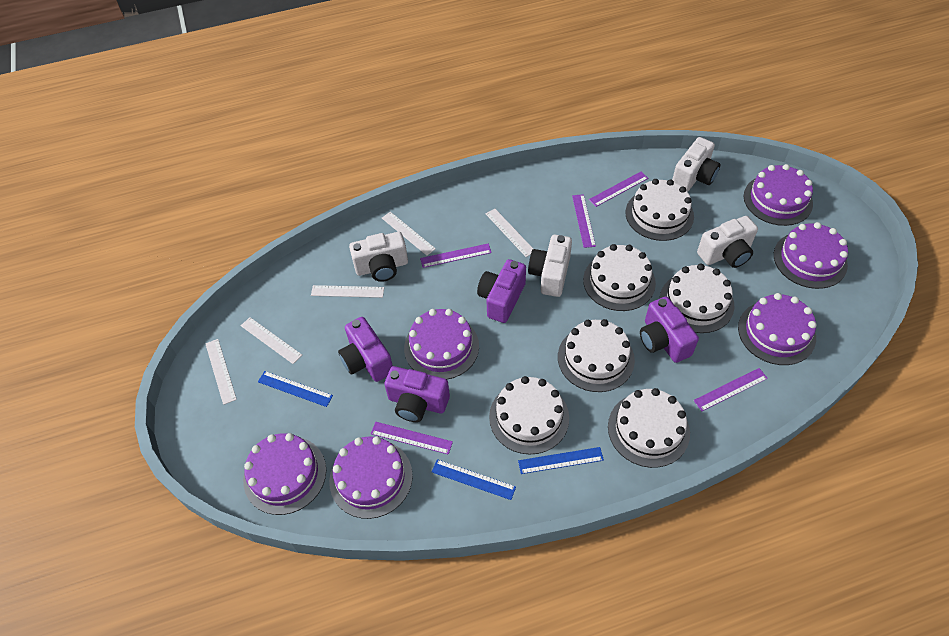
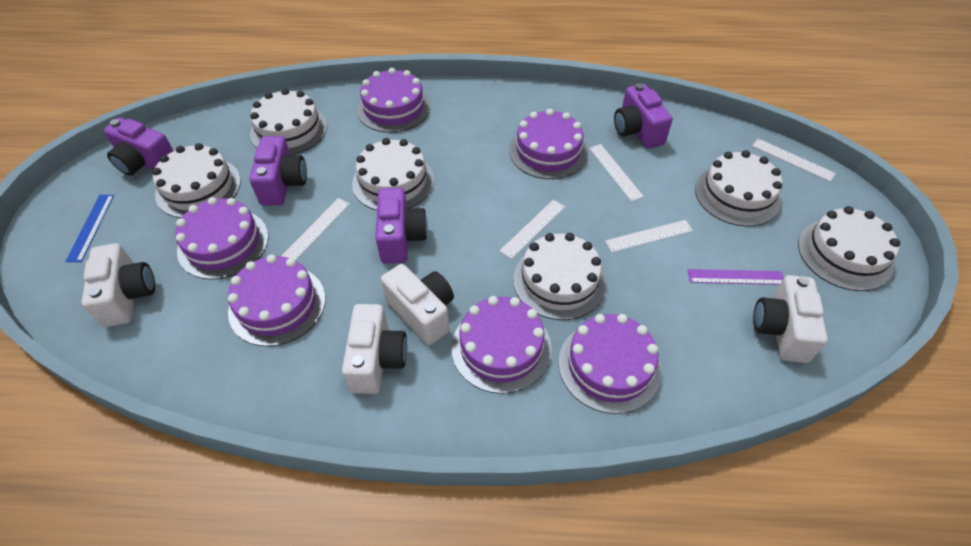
blue ruler: 3 -> 1
purple ruler: 5 -> 1

